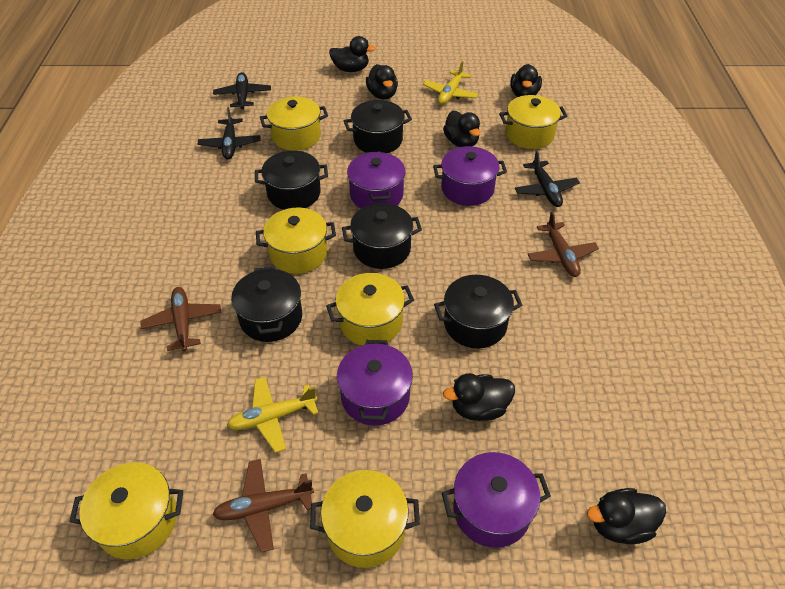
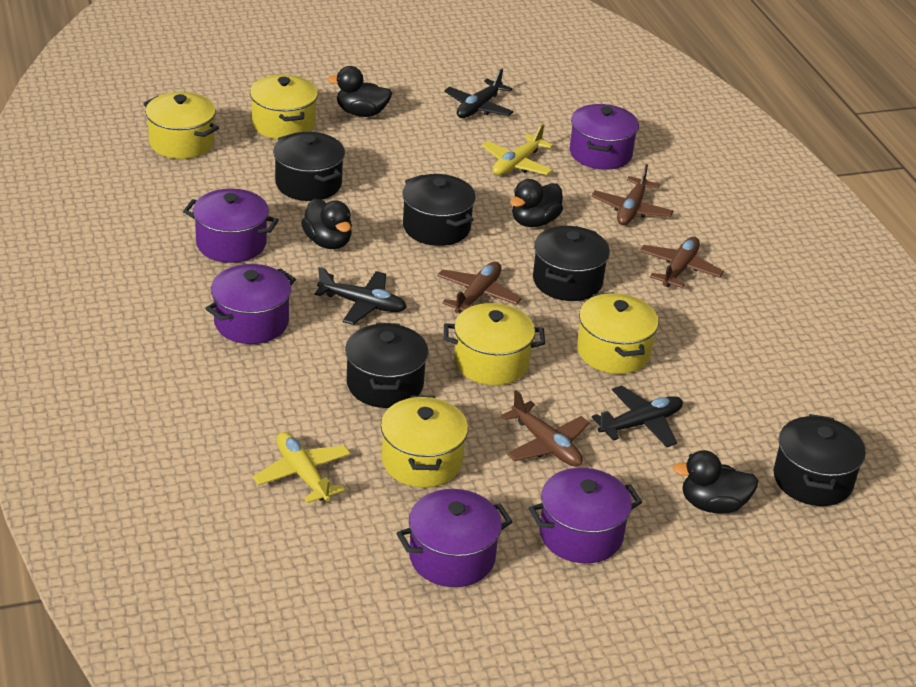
black duck: 6 -> 4
brown plane: 3 -> 4
purple pot: 4 -> 5
yellow pot: 6 -> 5

